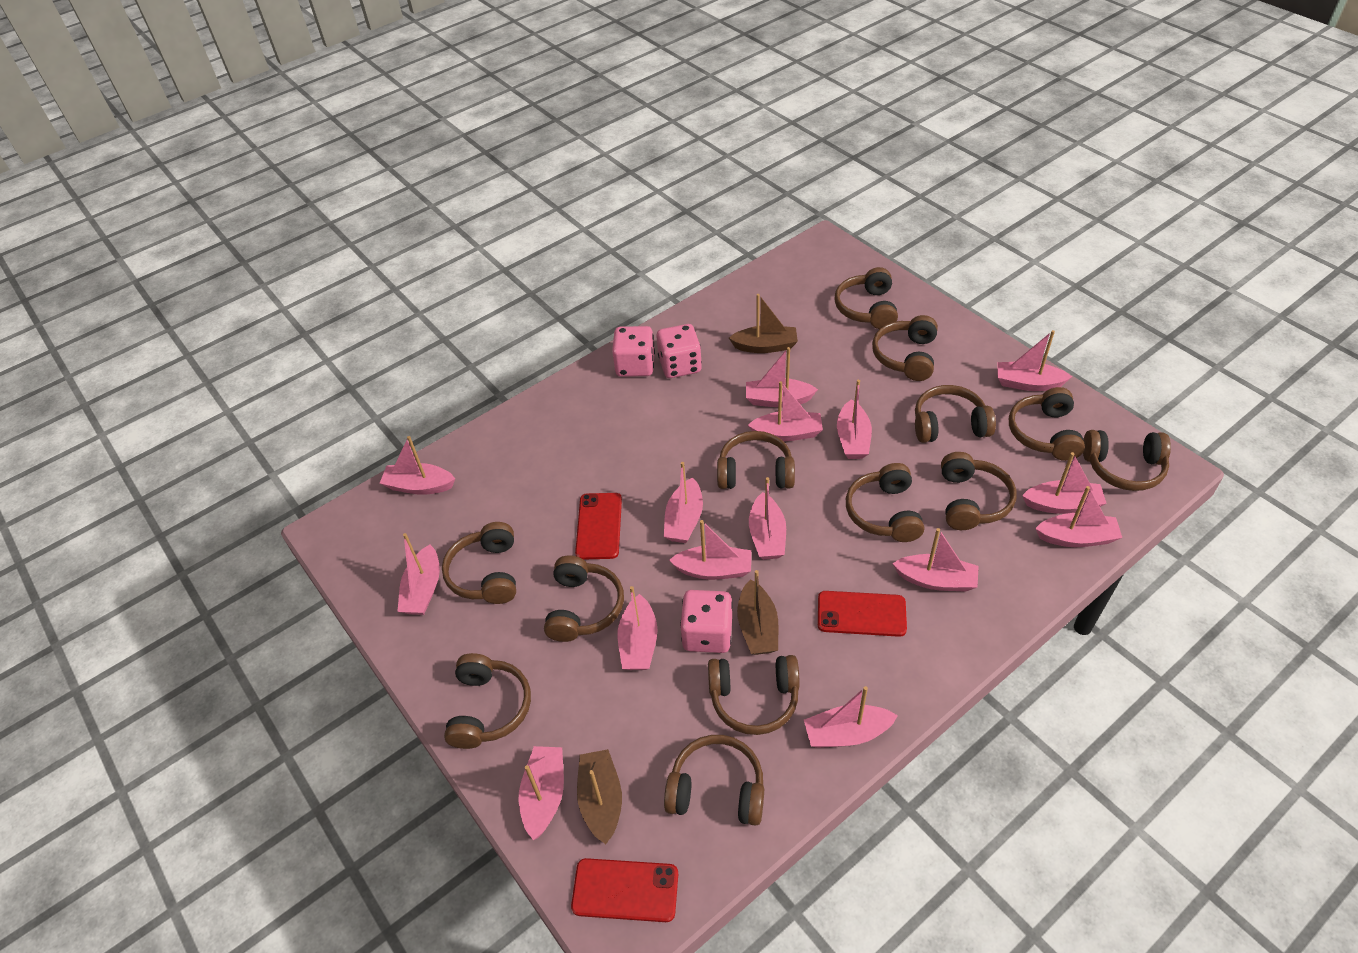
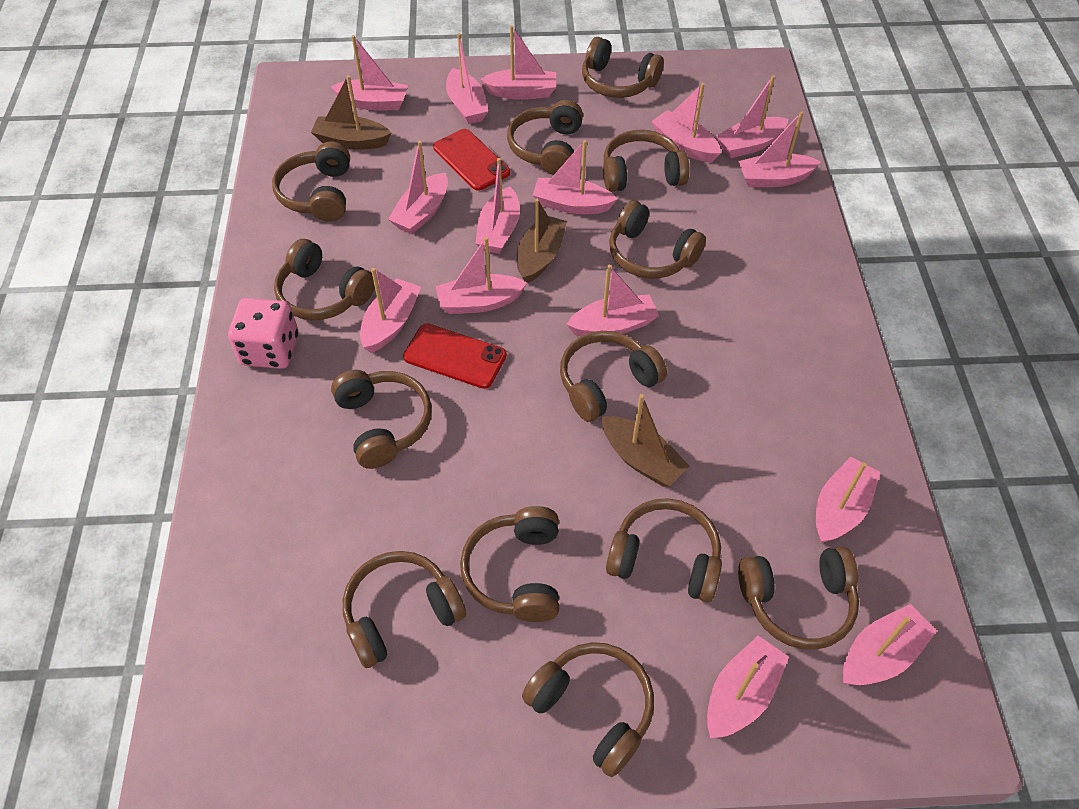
pink dice: 3 -> 1
red phone: 3 -> 2

